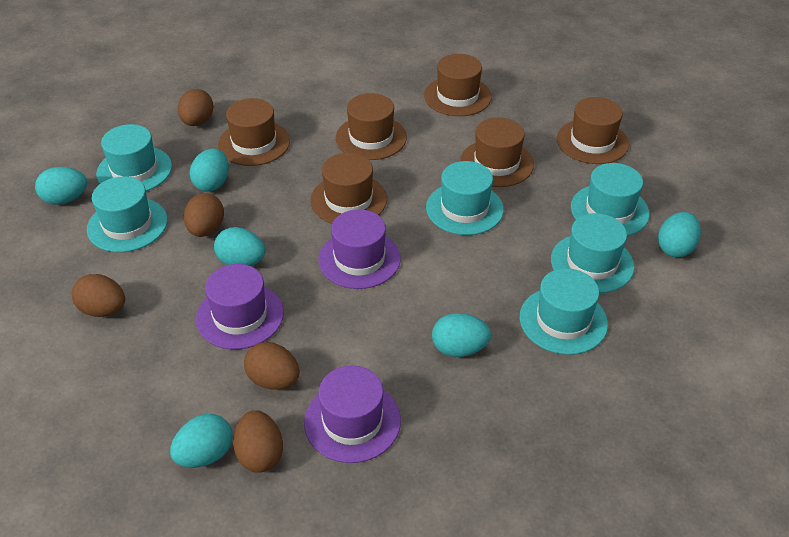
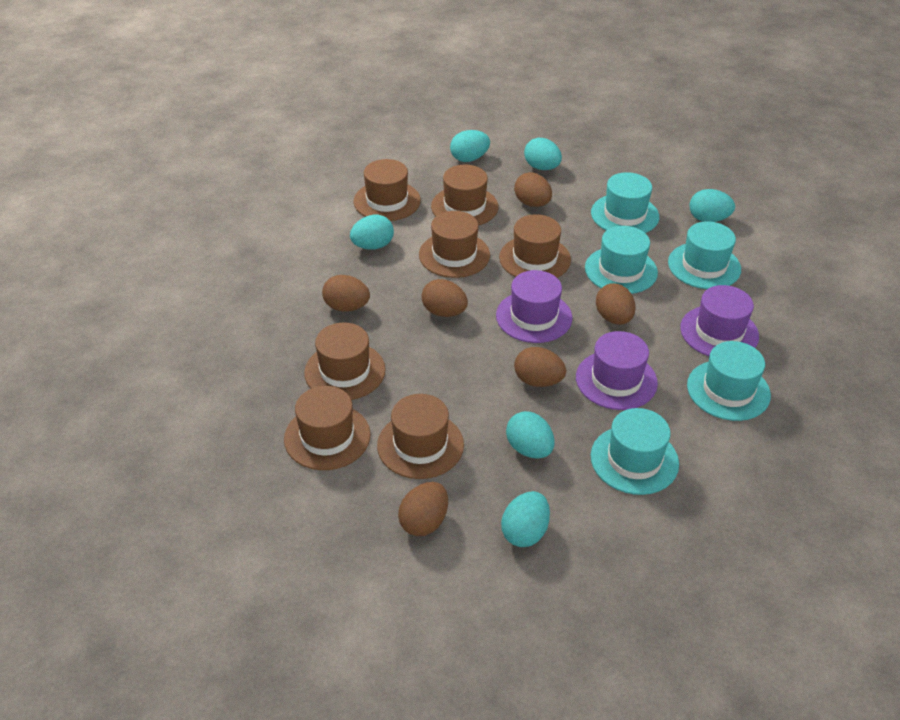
brown egg: 5 -> 6
brown hat: 6 -> 7
turquoise hat: 6 -> 5

